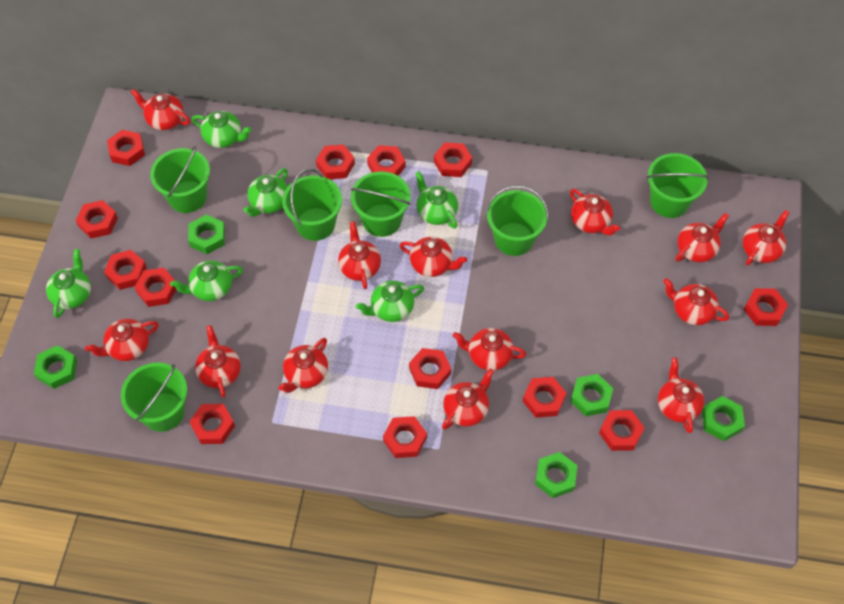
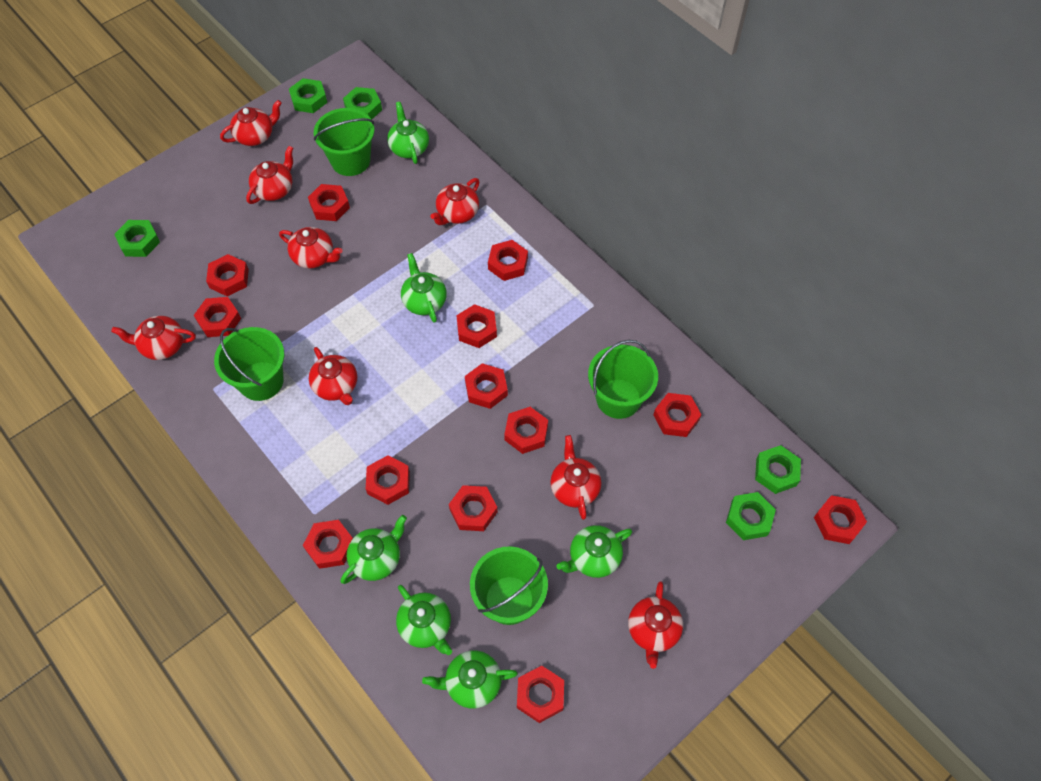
green bucket: 6 -> 4
red teapot: 13 -> 8

